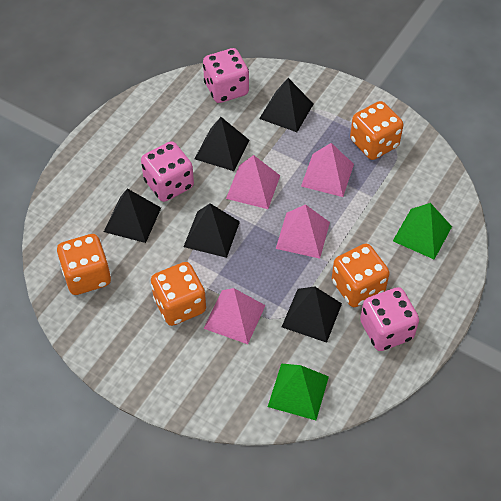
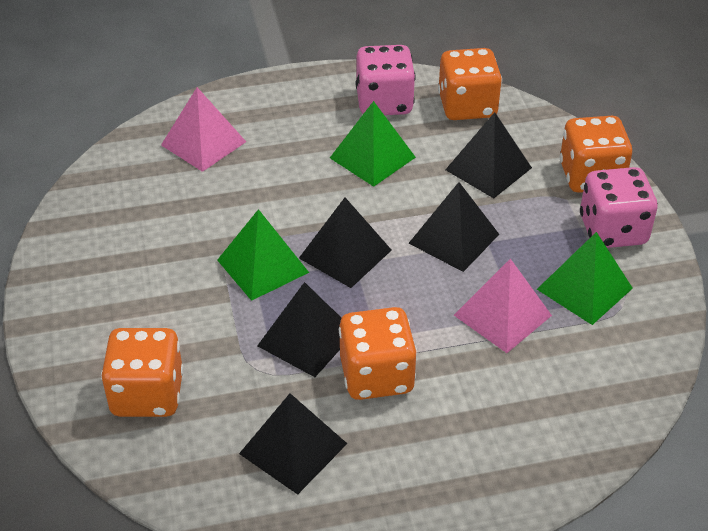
green pyramid: 2 -> 3
pink dice: 3 -> 2
pink pyramid: 4 -> 2

